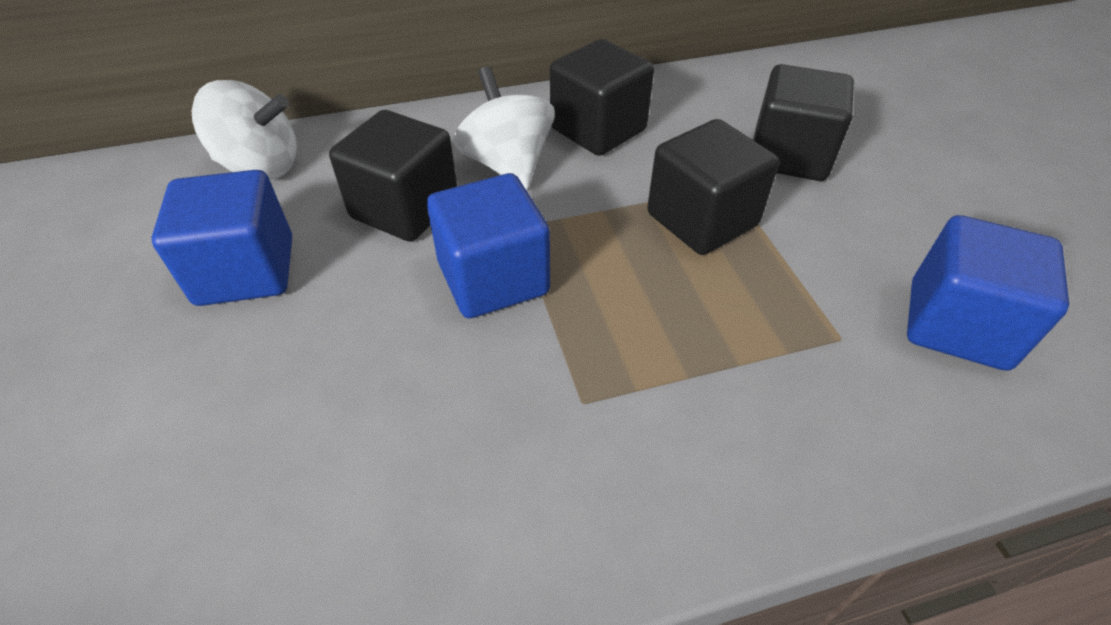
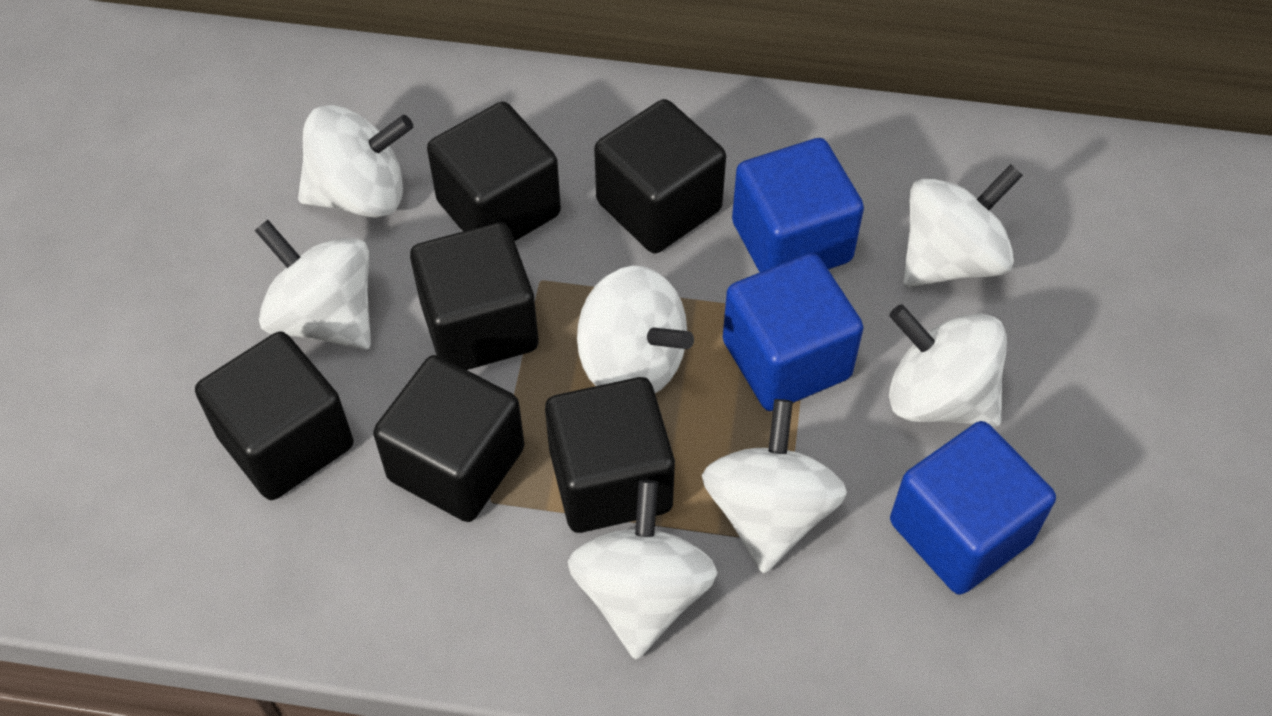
black cube: 4 -> 6
white spinning top: 2 -> 7

